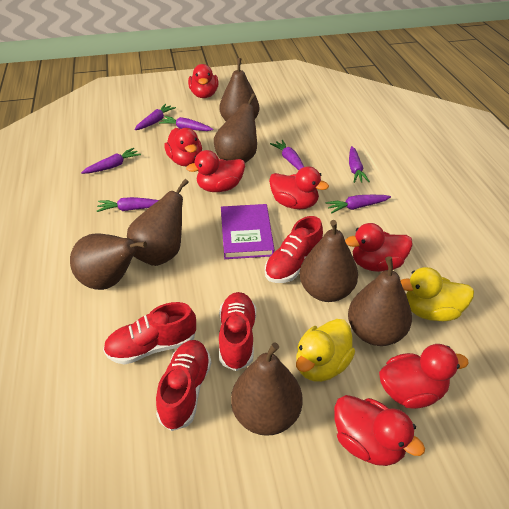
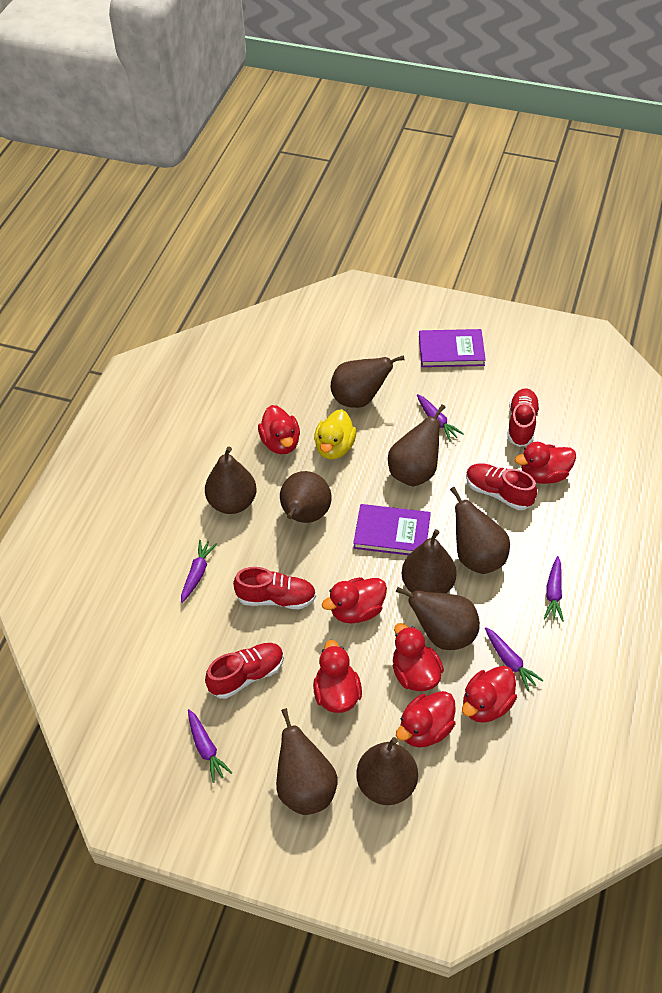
brown pear: 7 -> 9
purple book: 1 -> 2
purple carrot: 7 -> 5
yellow duck: 2 -> 1

